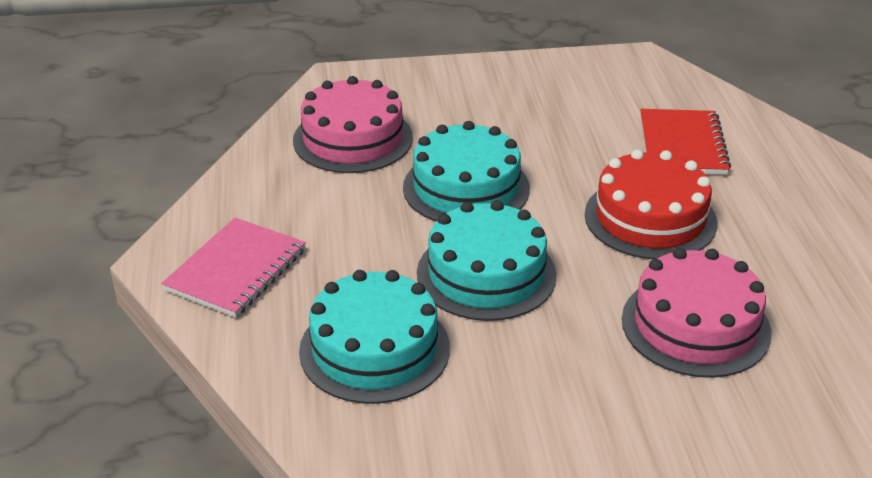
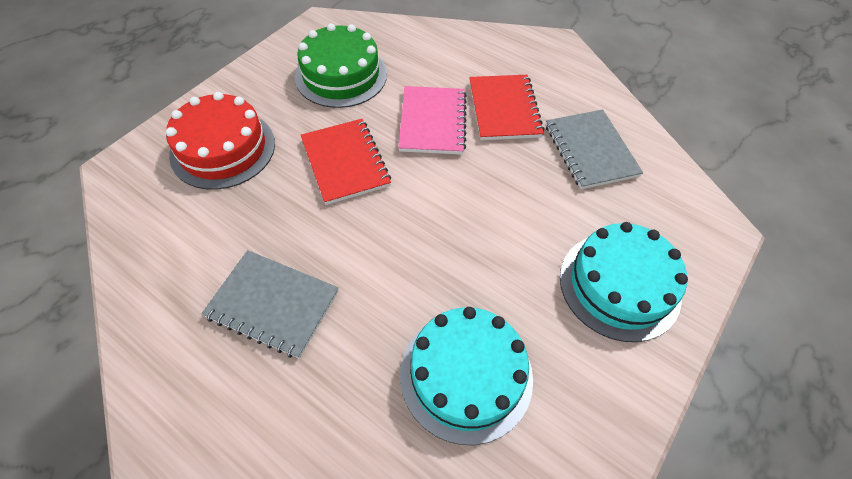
green cake: 0 -> 1
grey notebook: 0 -> 2
pink cake: 2 -> 0
red notebook: 1 -> 2
turquoise cake: 3 -> 2

